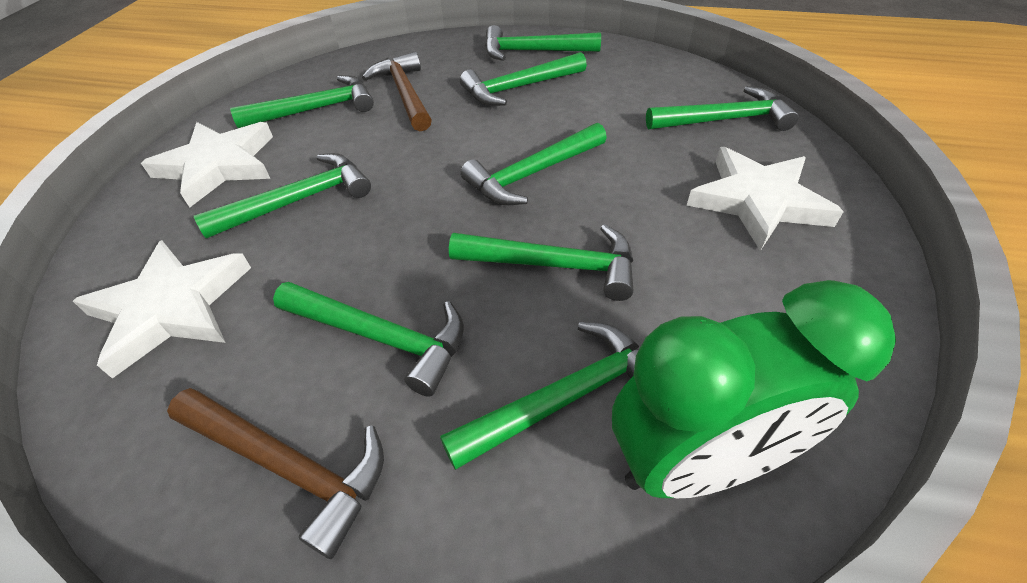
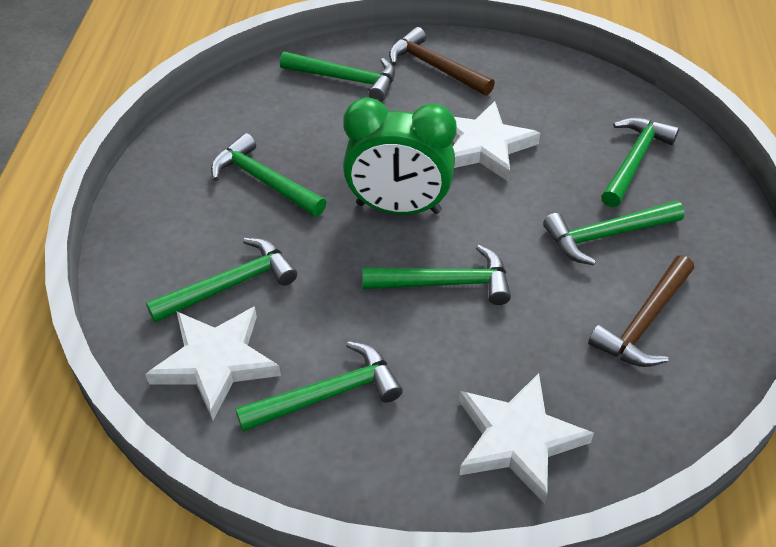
green hammer: 9 -> 7

